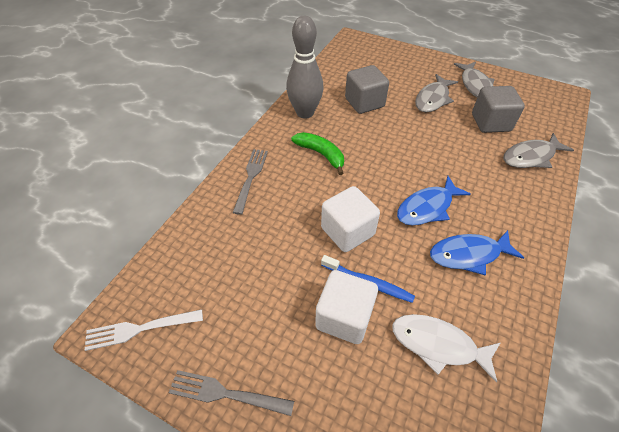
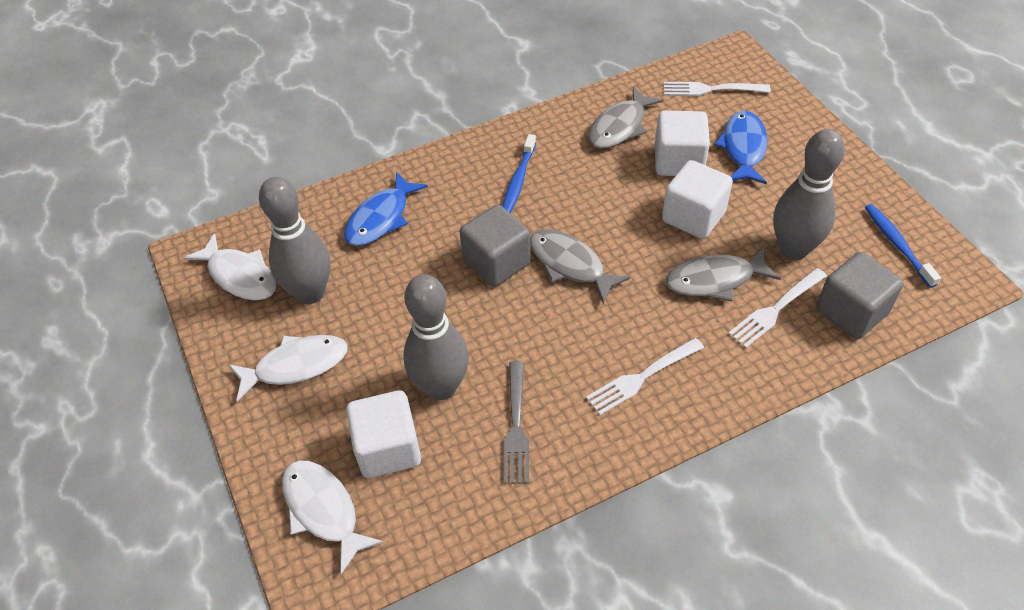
blue toothbrush: 1 -> 2
green banana: 1 -> 0
grey bowling pin: 1 -> 3
grey fork: 2 -> 1
white cube: 2 -> 3
white fish: 1 -> 3
white fork: 1 -> 3

